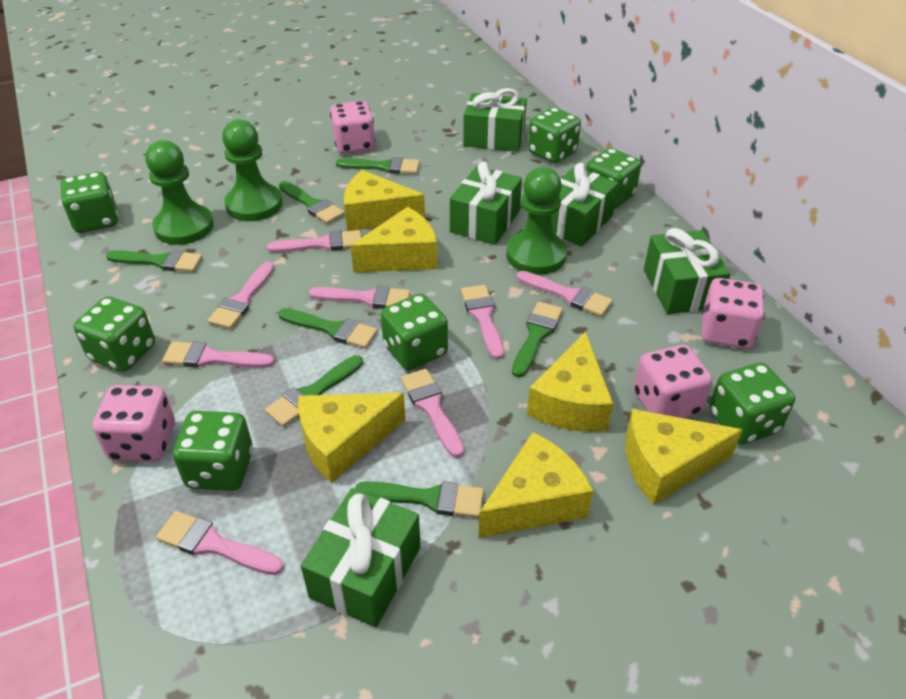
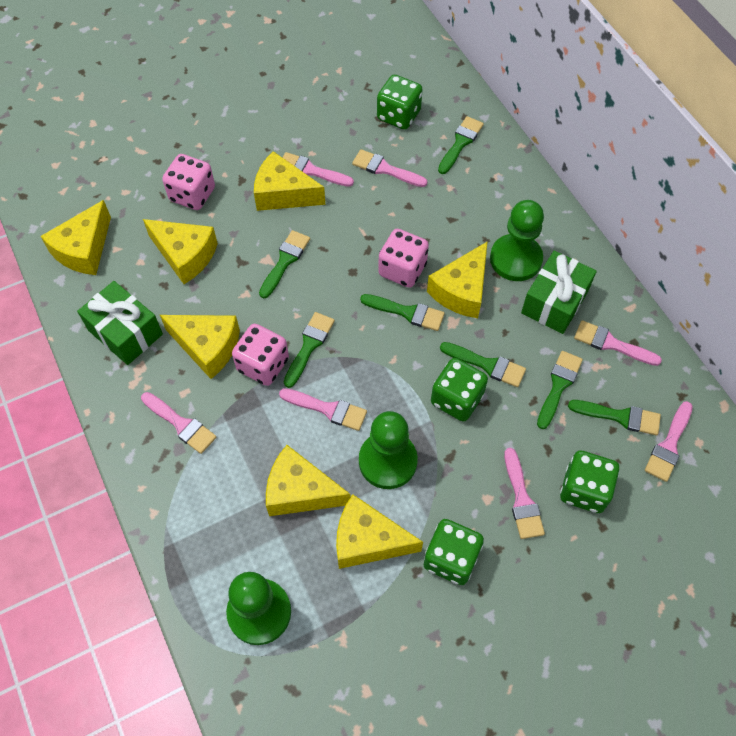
green dice: 7 -> 4
green gift: 5 -> 2
pink brush: 8 -> 7
pink dice: 4 -> 3
yellow cheese: 6 -> 7

